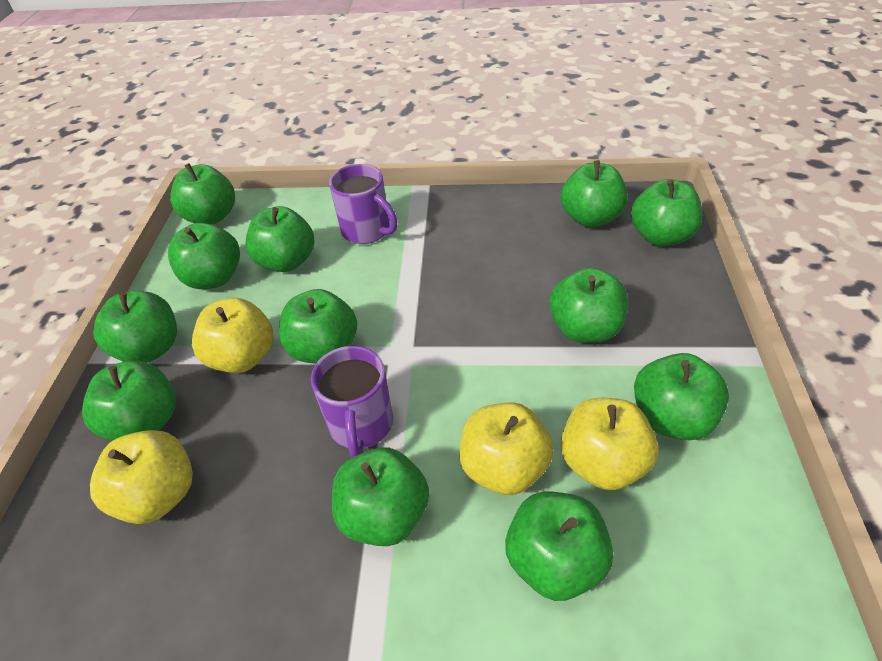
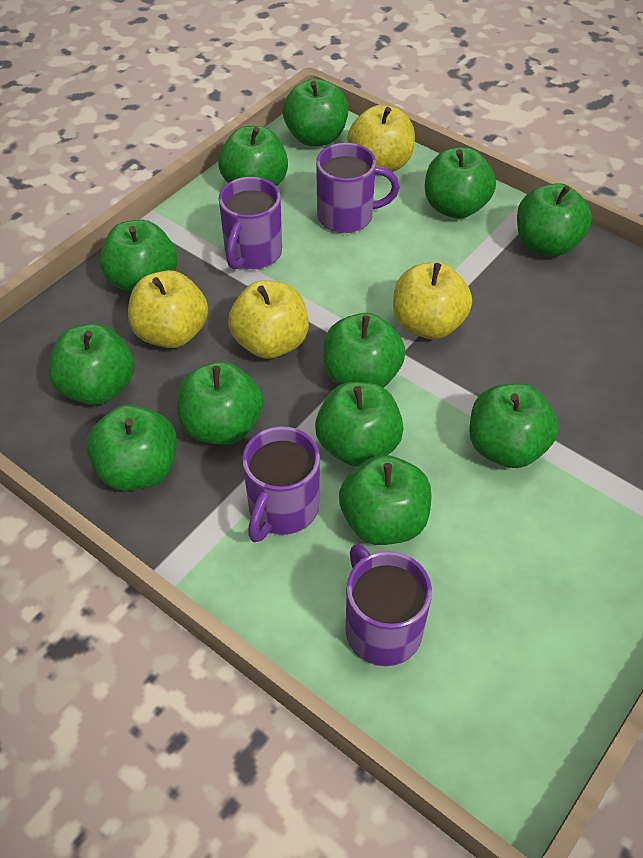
purple mug: 2 -> 4

